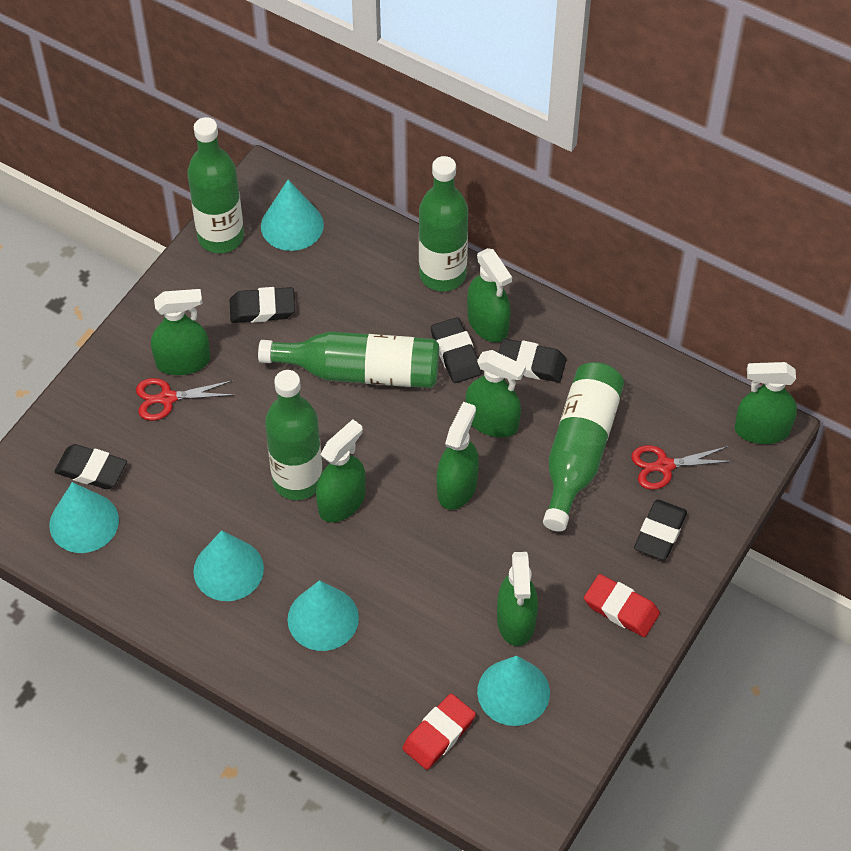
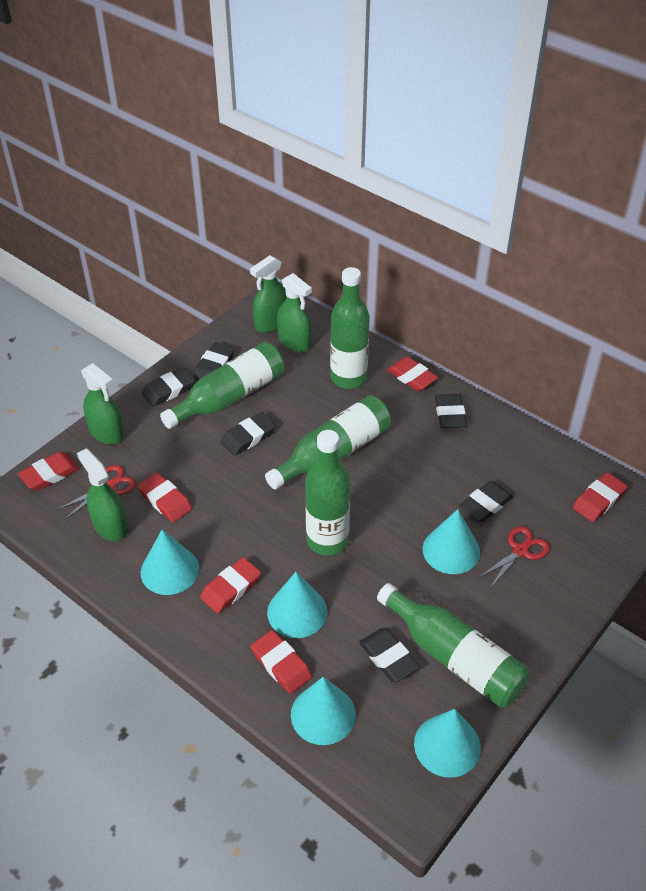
black eraser: 5 -> 6
green spray bottle: 7 -> 4
red eraser: 2 -> 6

